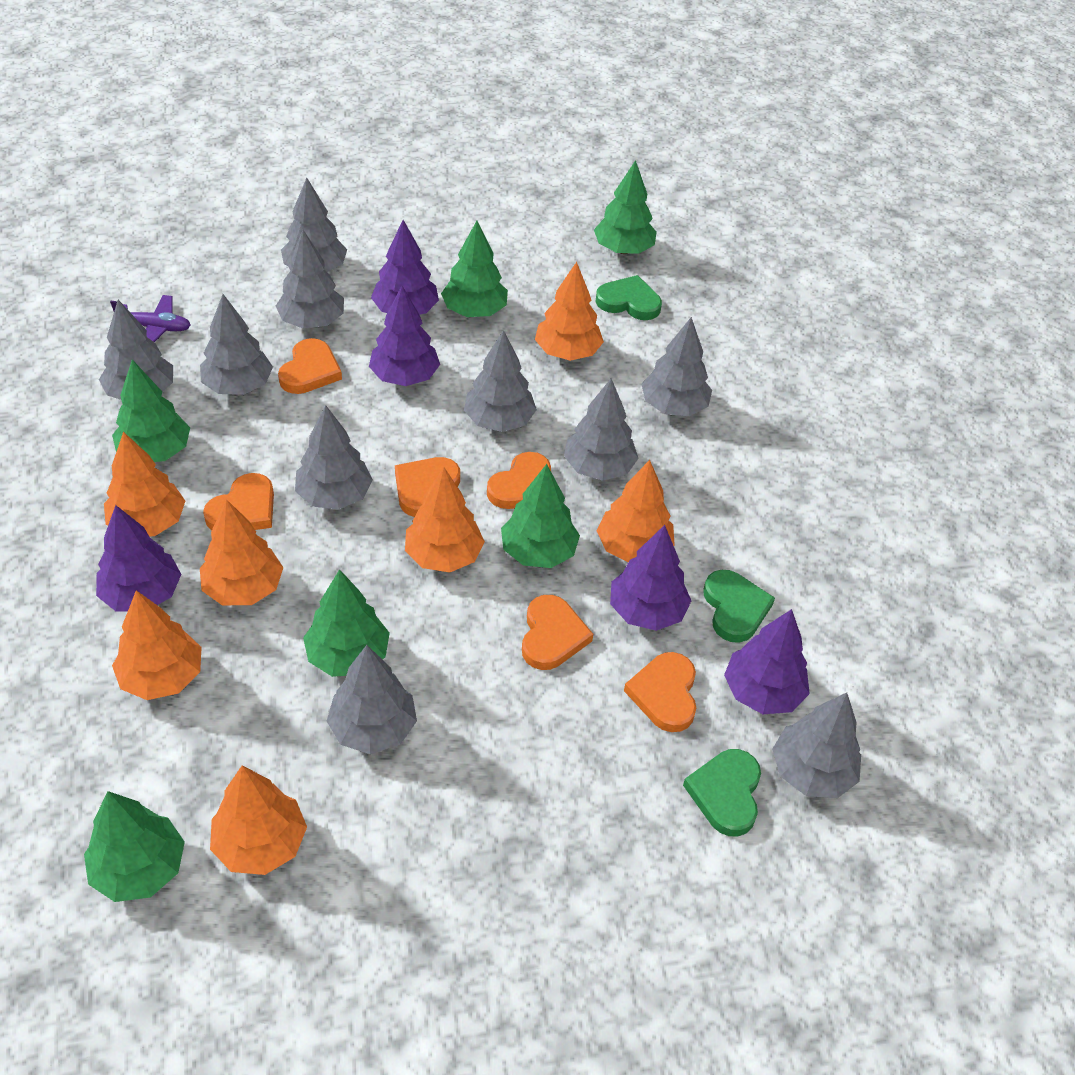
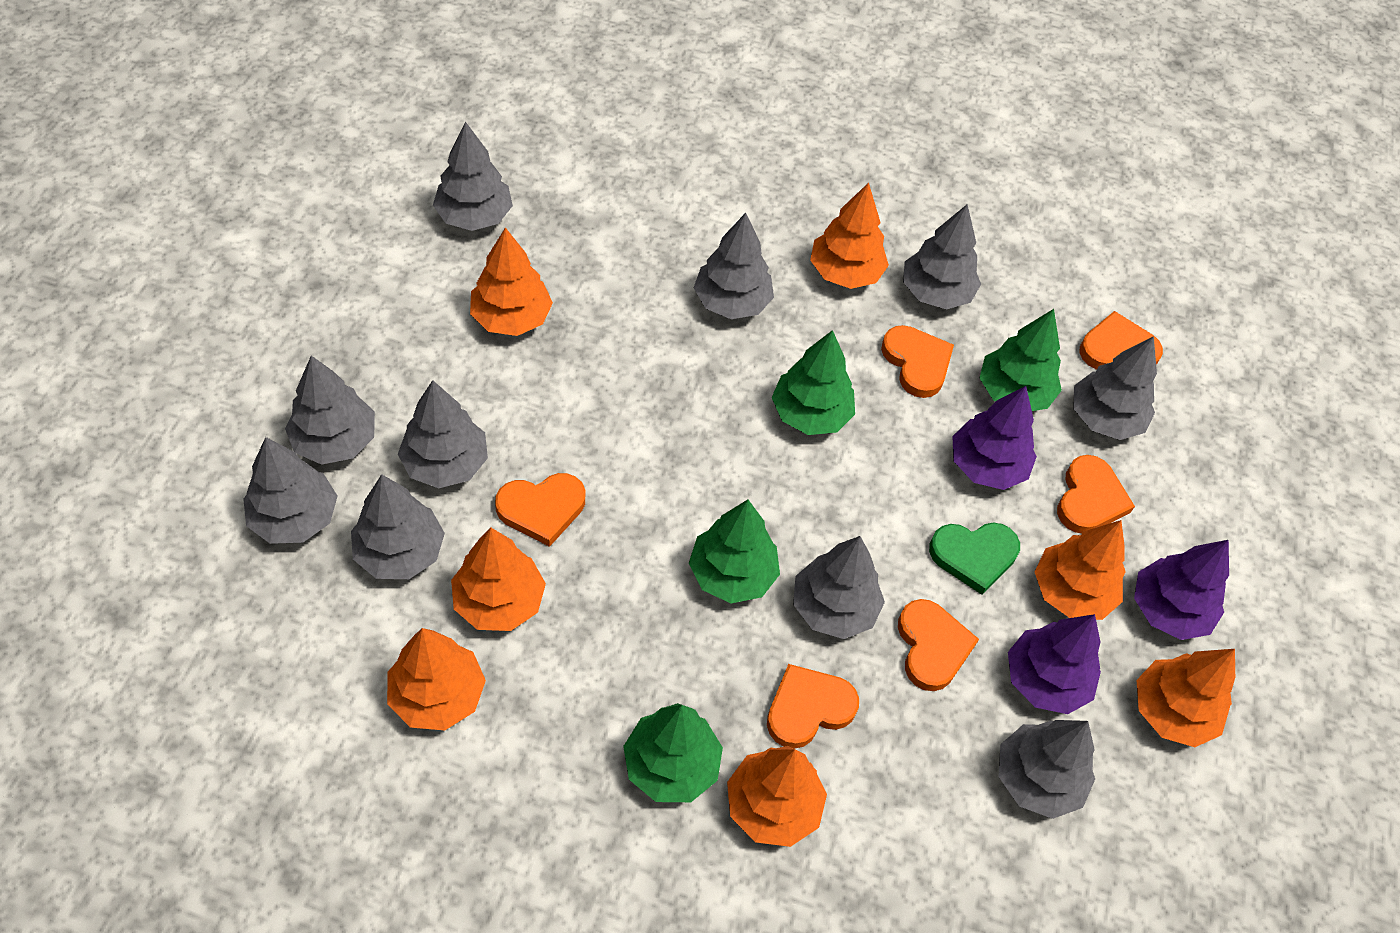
green heart: 3 -> 1
green tree: 6 -> 4
purple plane: 1 -> 0
purple tree: 5 -> 3

